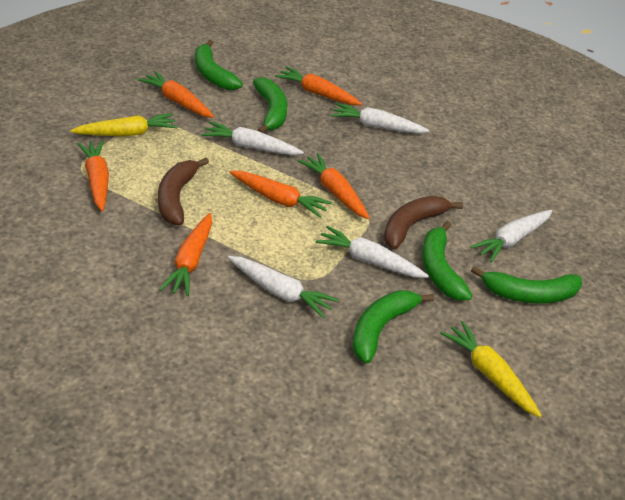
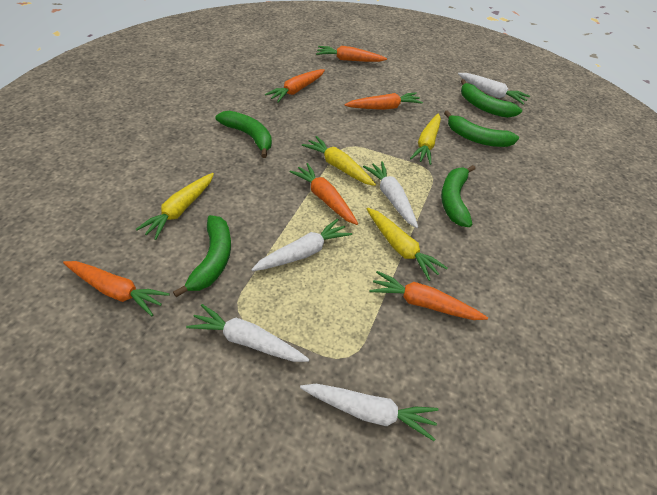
brown banana: 2 -> 0
yellow carrot: 2 -> 4

